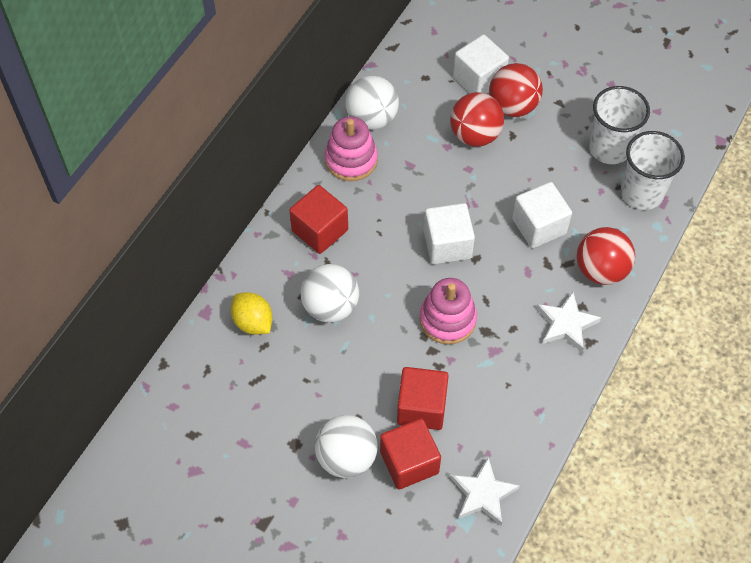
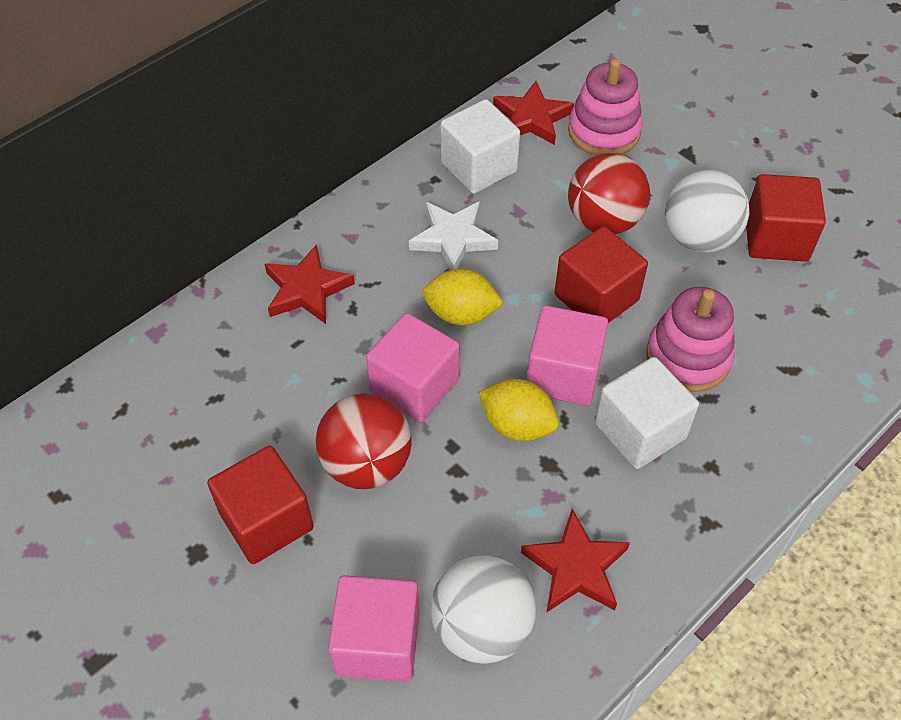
pink cube: 0 -> 3
red ball: 3 -> 2
red star: 0 -> 3
white ball: 3 -> 2
white cube: 3 -> 2
white cup: 2 -> 0
white star: 2 -> 1
yellow lemon: 1 -> 2

